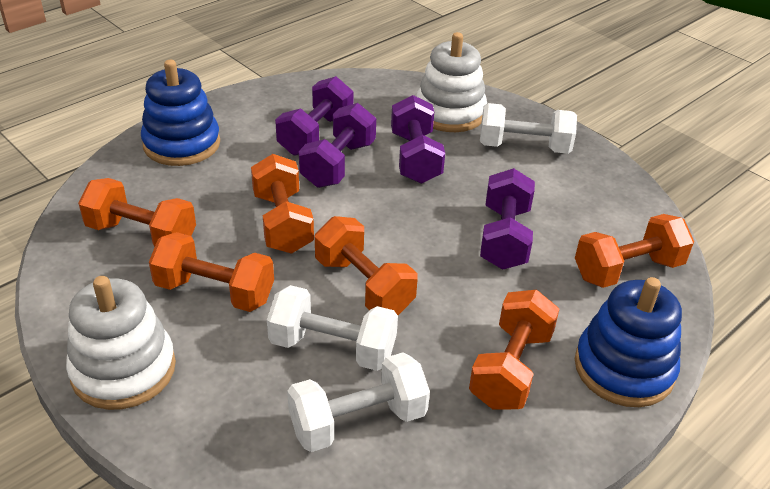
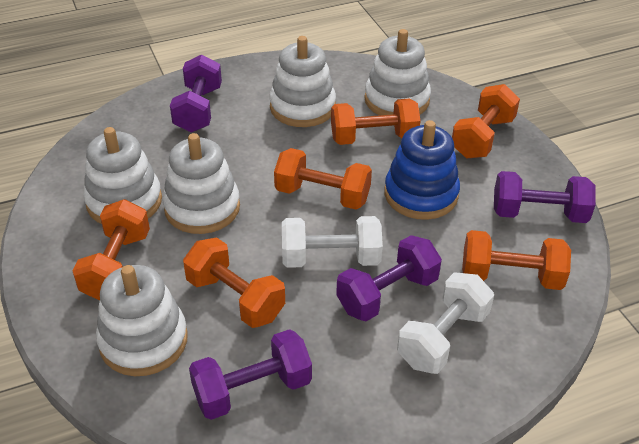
blue stacking toy: 2 -> 1
white dumbbell: 3 -> 2
white stacking toy: 2 -> 5

